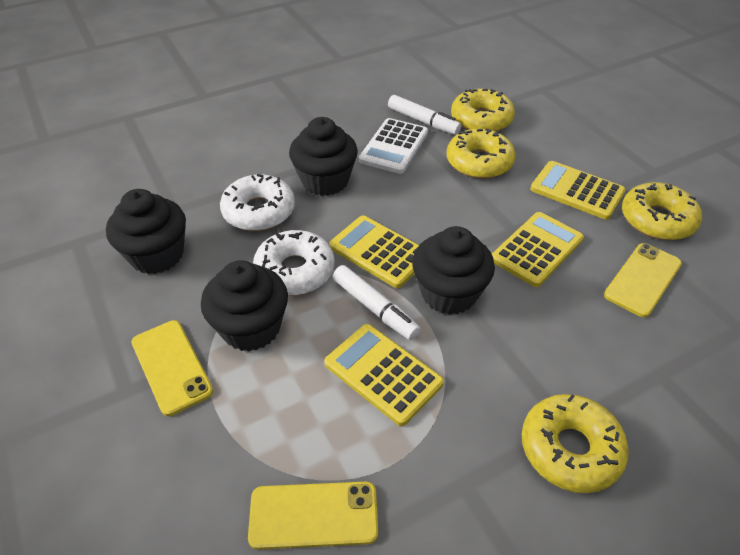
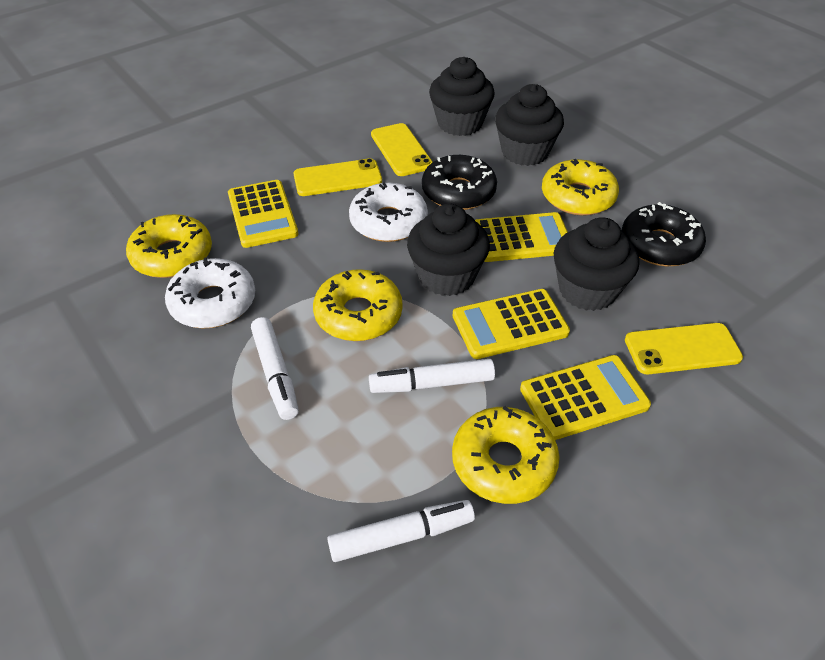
black donut: 0 -> 2
white calculator: 1 -> 0
white marker: 2 -> 3

